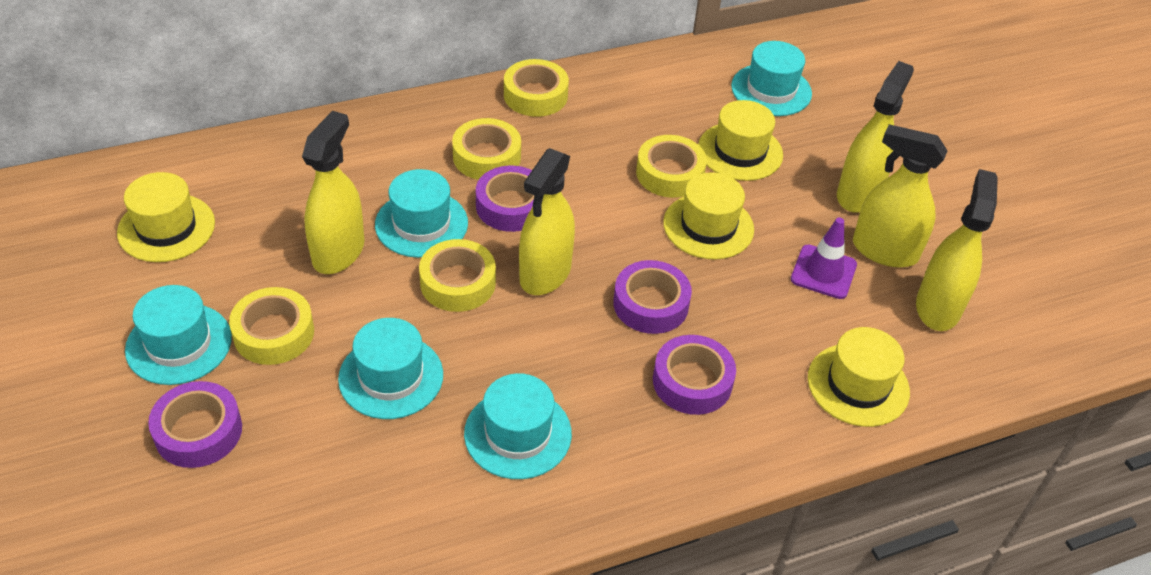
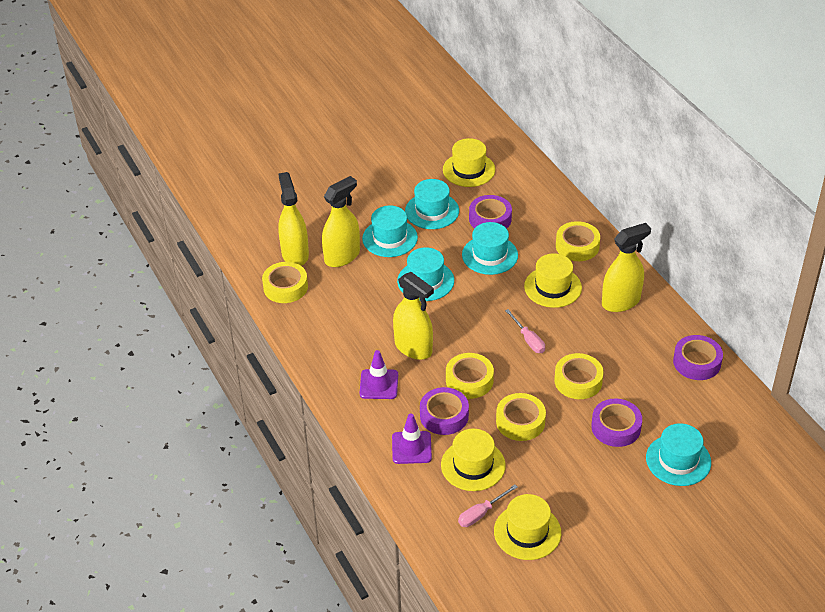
pink screwdriver: 0 -> 2
purple traffic cone: 1 -> 2
yellow spray bottle: 5 -> 4

